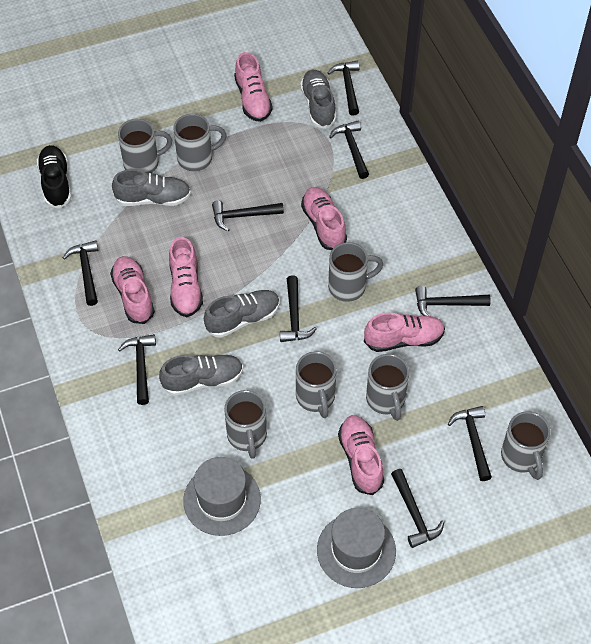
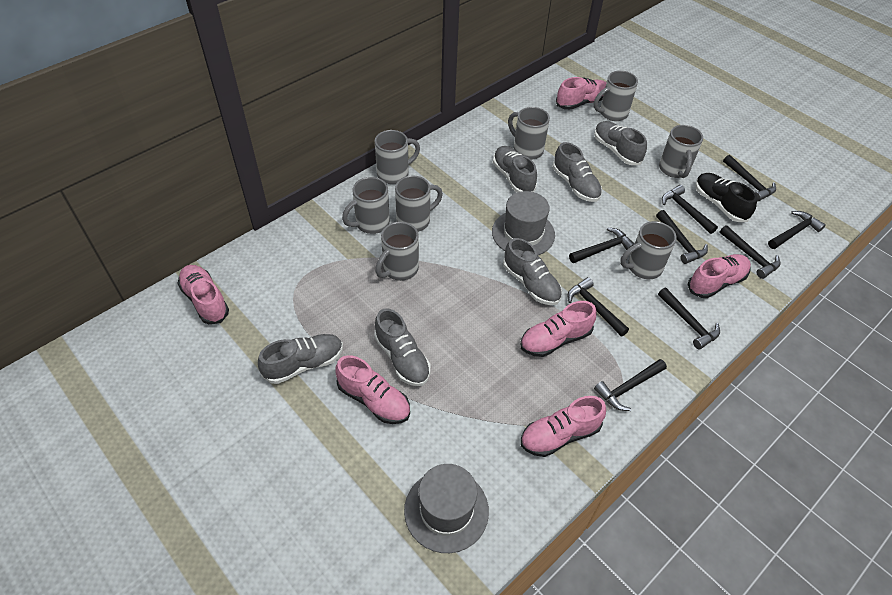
grey mug: 7 -> 8
grey shoe: 4 -> 6

